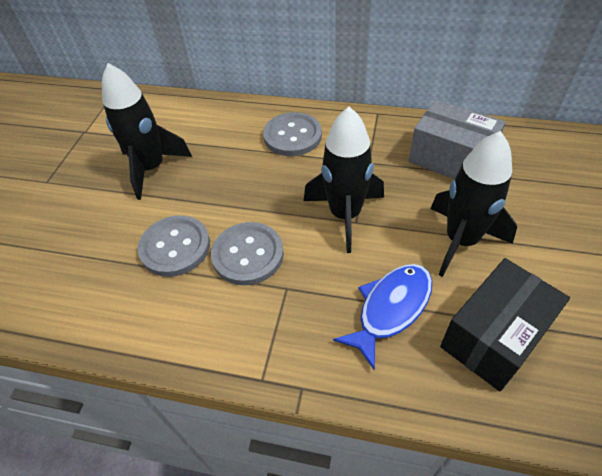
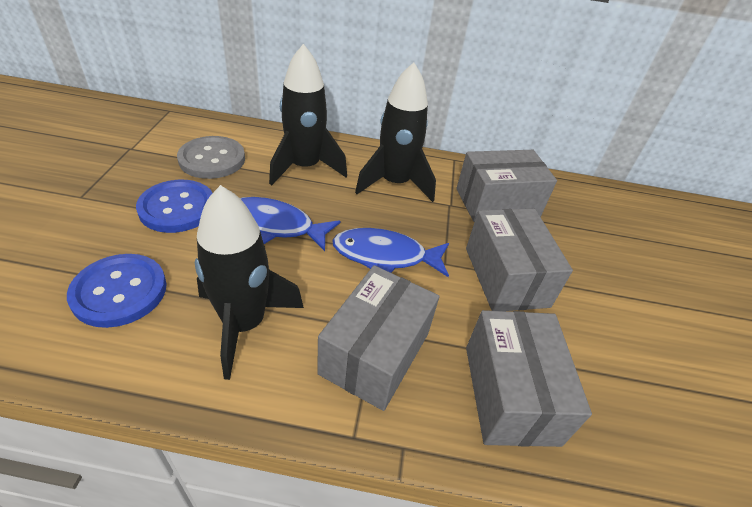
black box: 1 -> 0
blue button: 0 -> 2
blue fish: 1 -> 2
grey box: 1 -> 4
grey button: 3 -> 1

